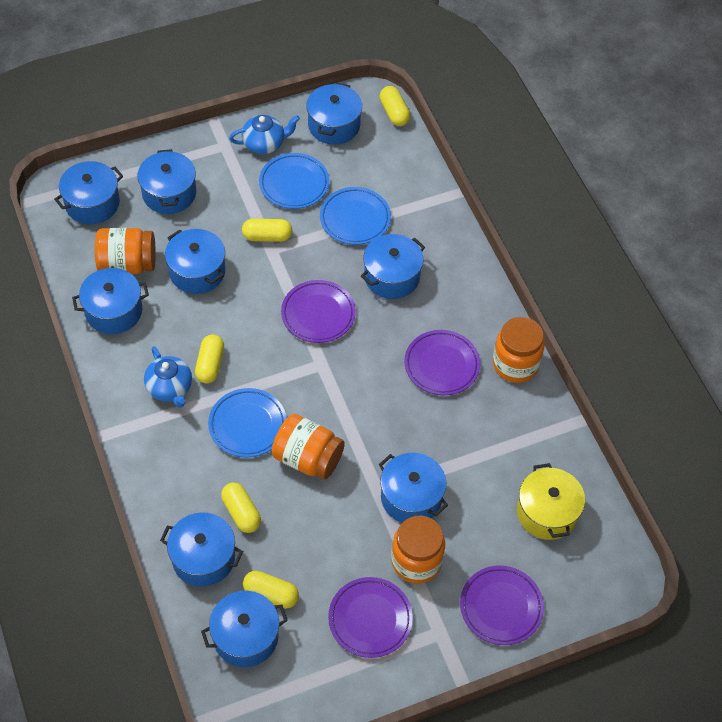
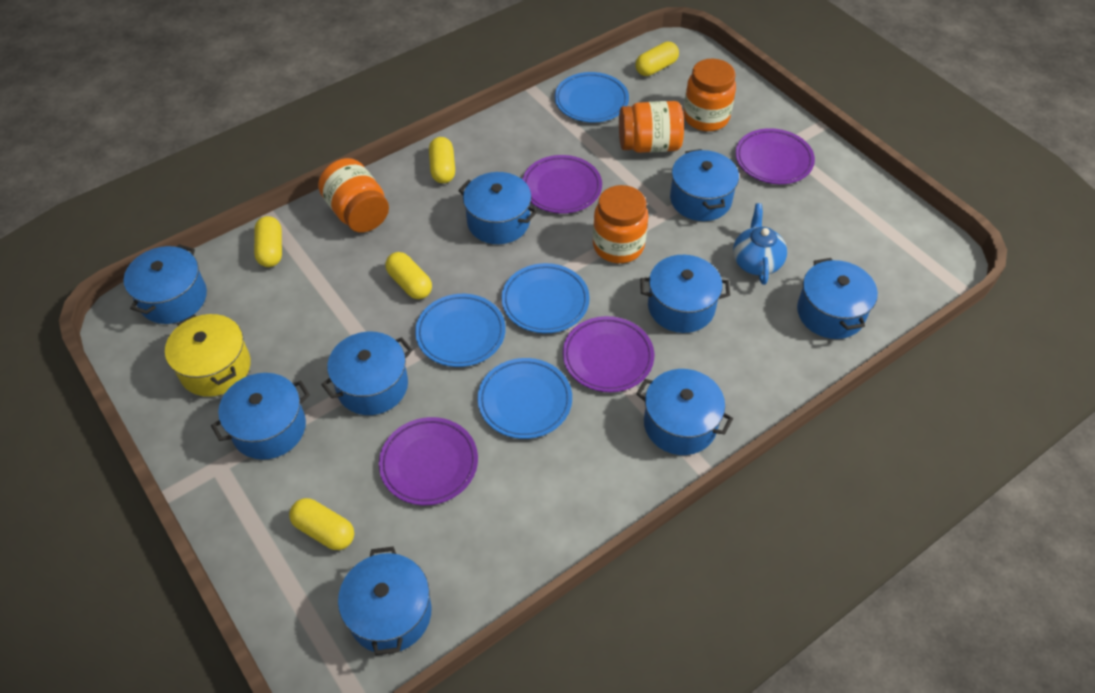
blue plate: 3 -> 4
blue teapot: 2 -> 1

